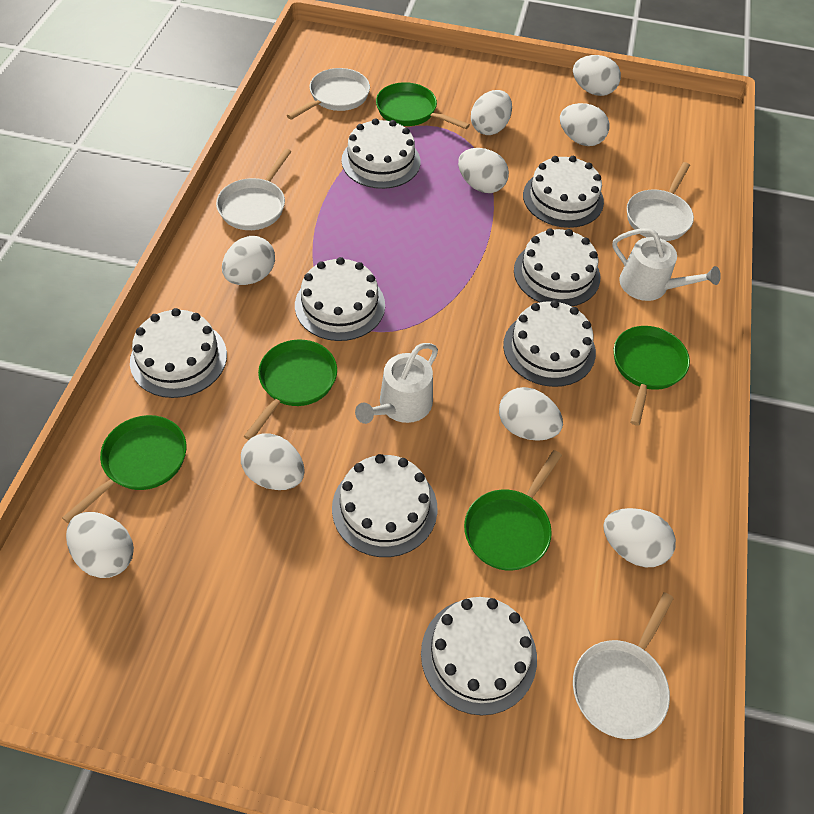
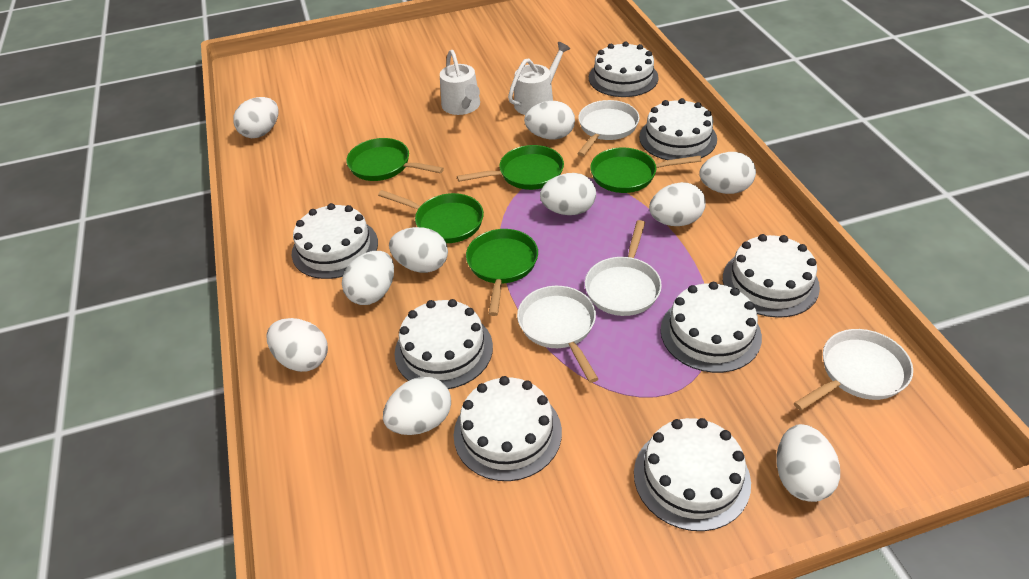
white egg: 9 -> 10

